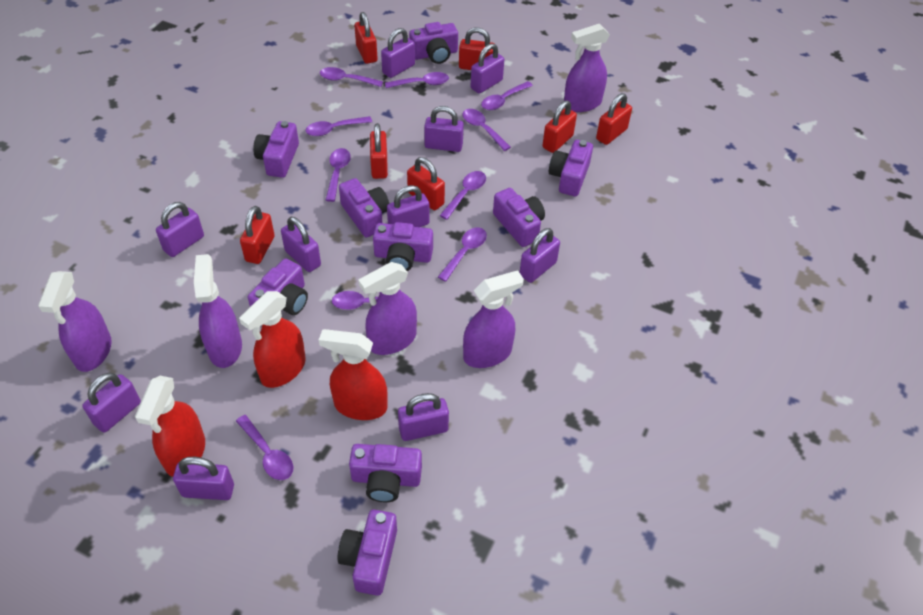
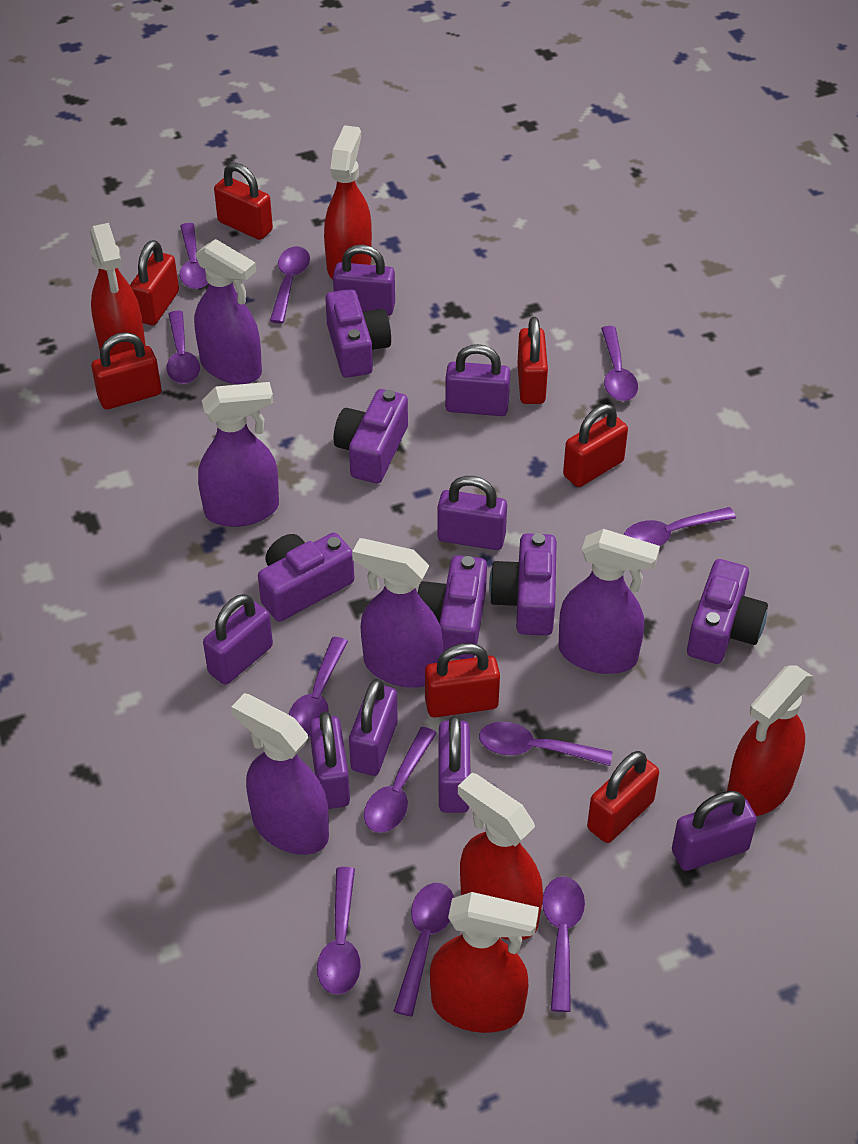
purple camera: 9 -> 6
purple padlock: 10 -> 8
purple spoon: 10 -> 11
red spray bottle: 3 -> 5

